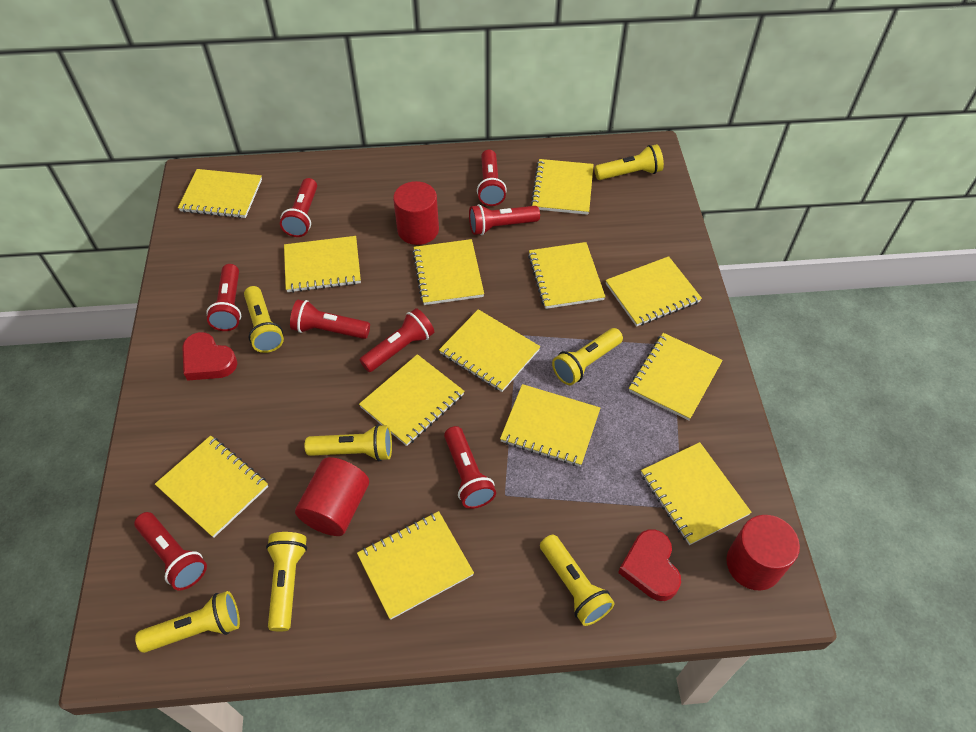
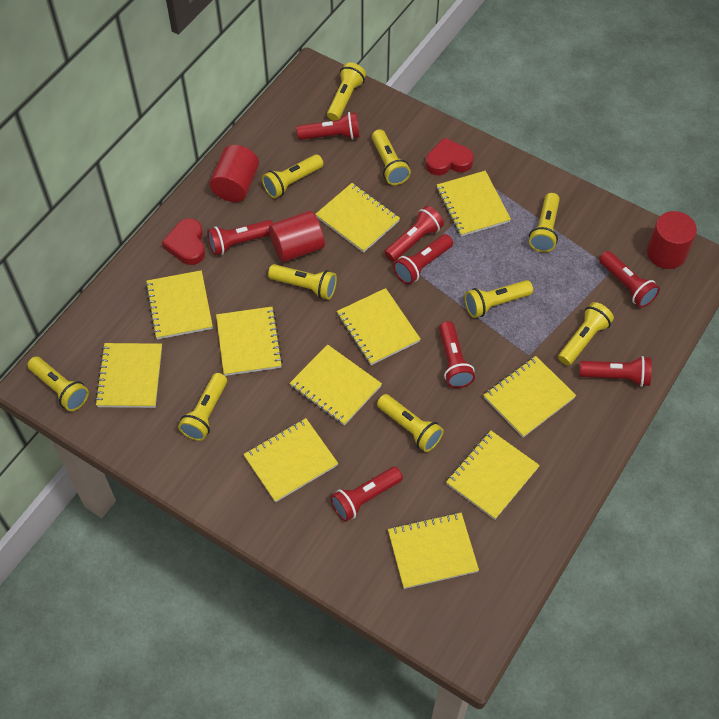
yellow flashlight: 7 -> 10
yellow notebook: 13 -> 11

